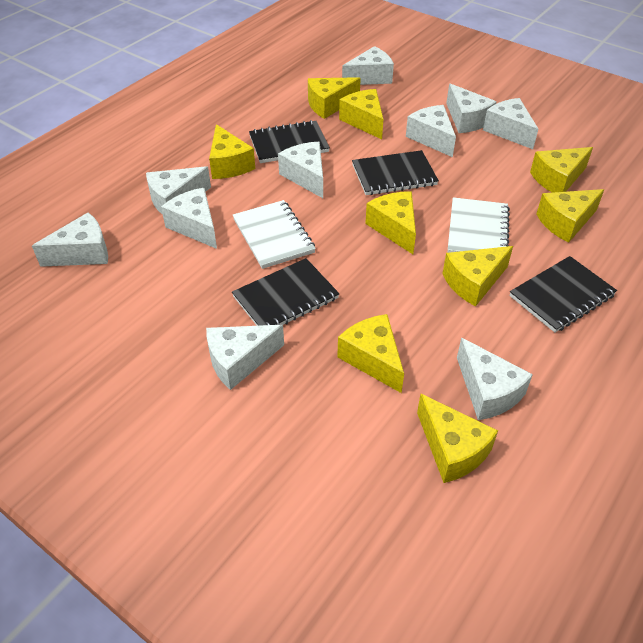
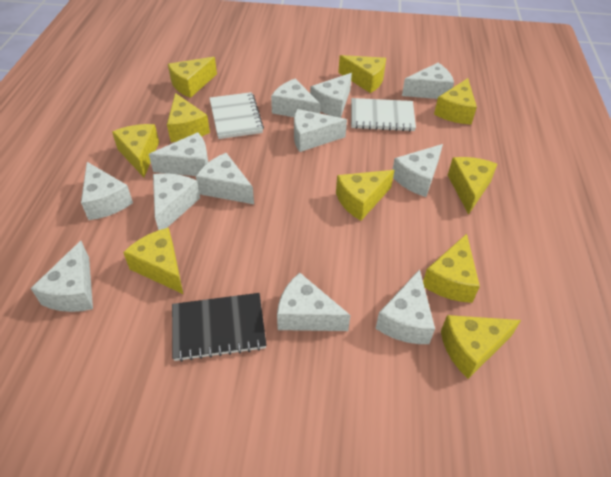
black notebook: 4 -> 1
white cheese: 10 -> 12
yellow cheese: 9 -> 10

